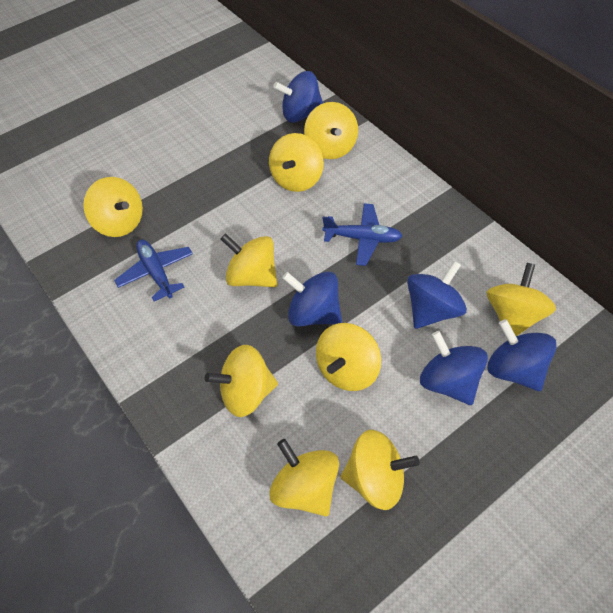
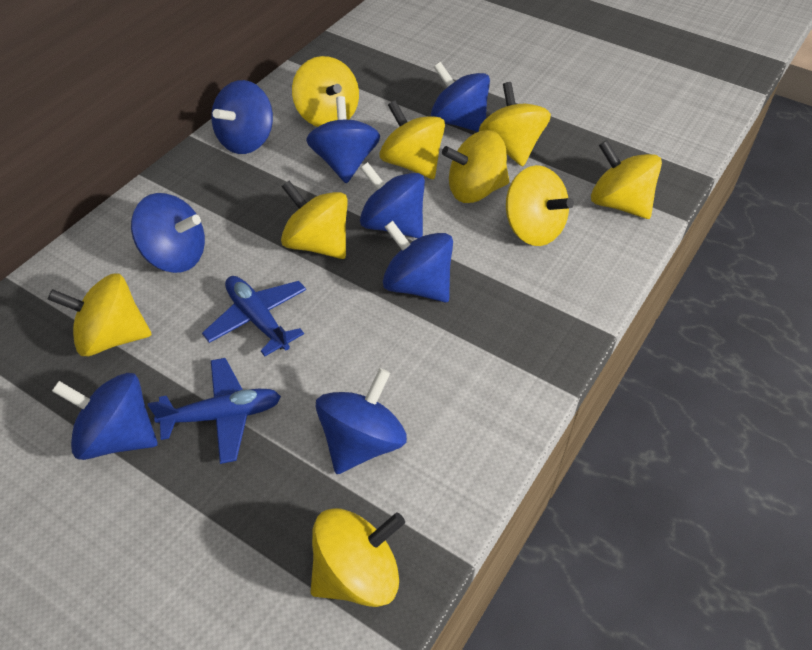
blue spinning top: 5 -> 8

